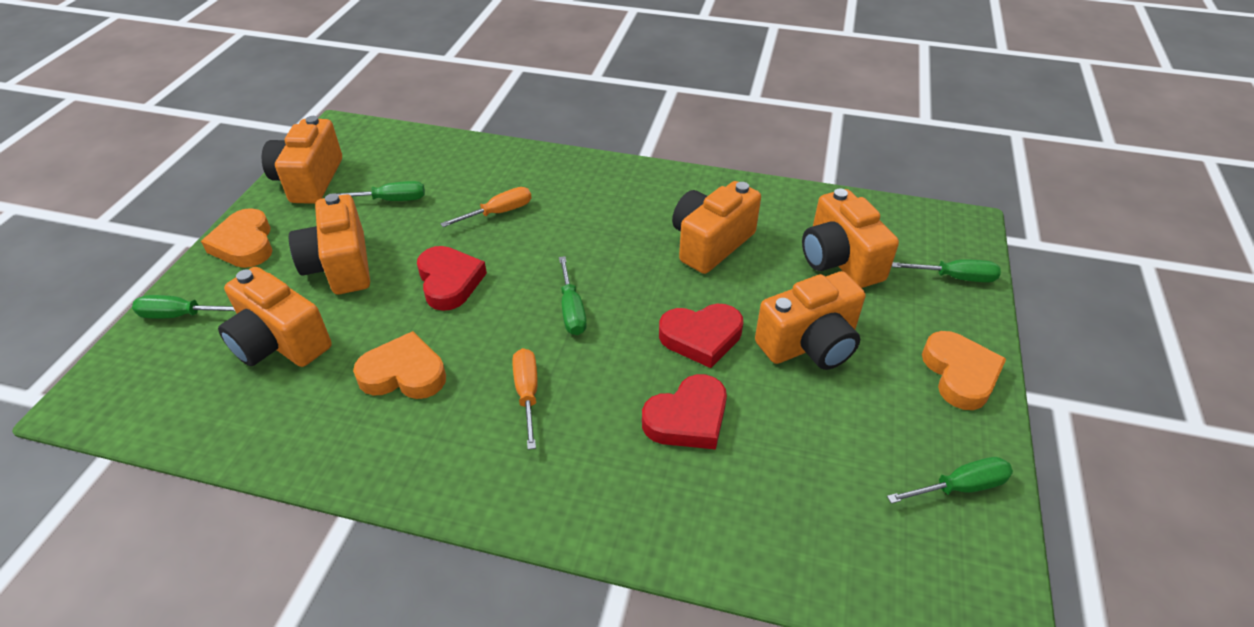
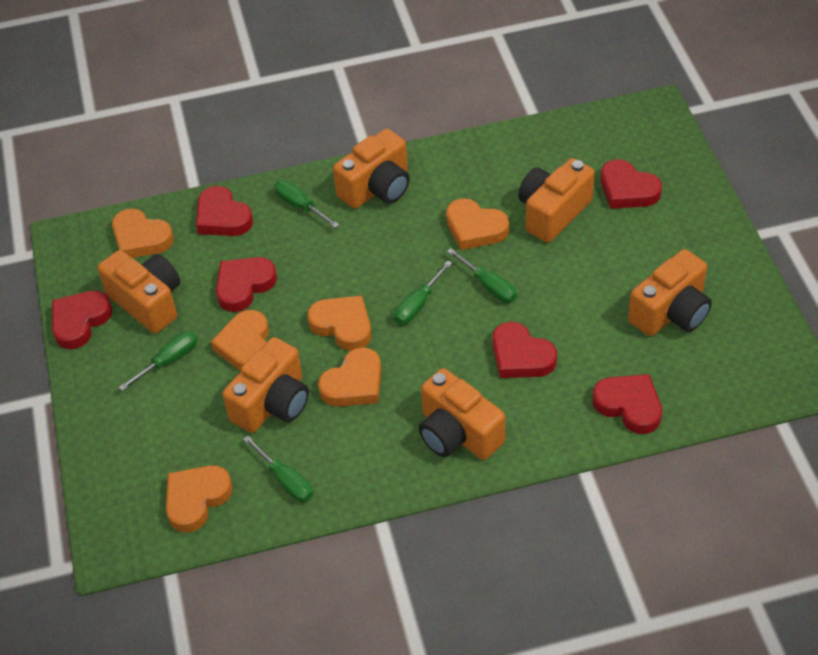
orange heart: 3 -> 6
orange screwdriver: 2 -> 0
red heart: 3 -> 6

